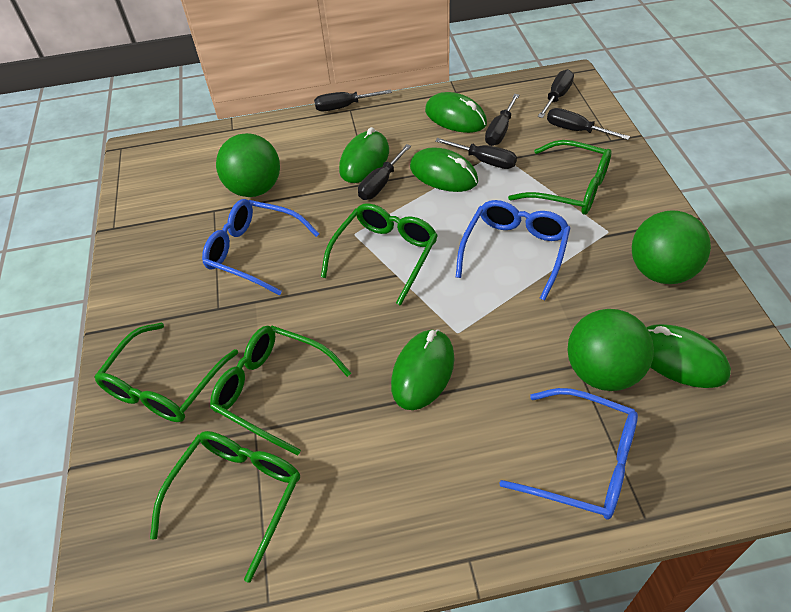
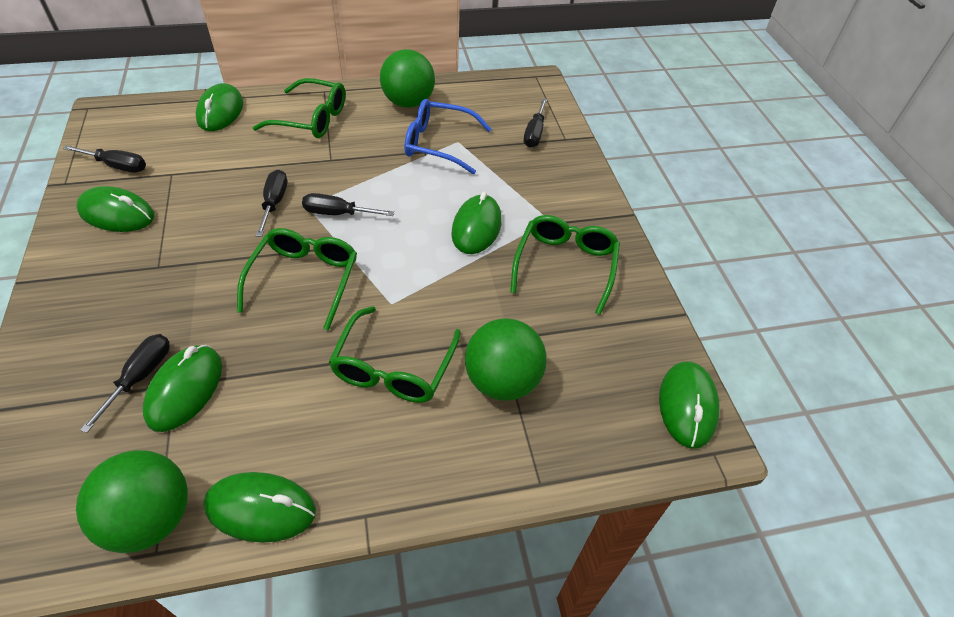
black screwdriver: 6 -> 5
blue glasses: 3 -> 1
green glasses: 5 -> 4
green mouse: 5 -> 6

